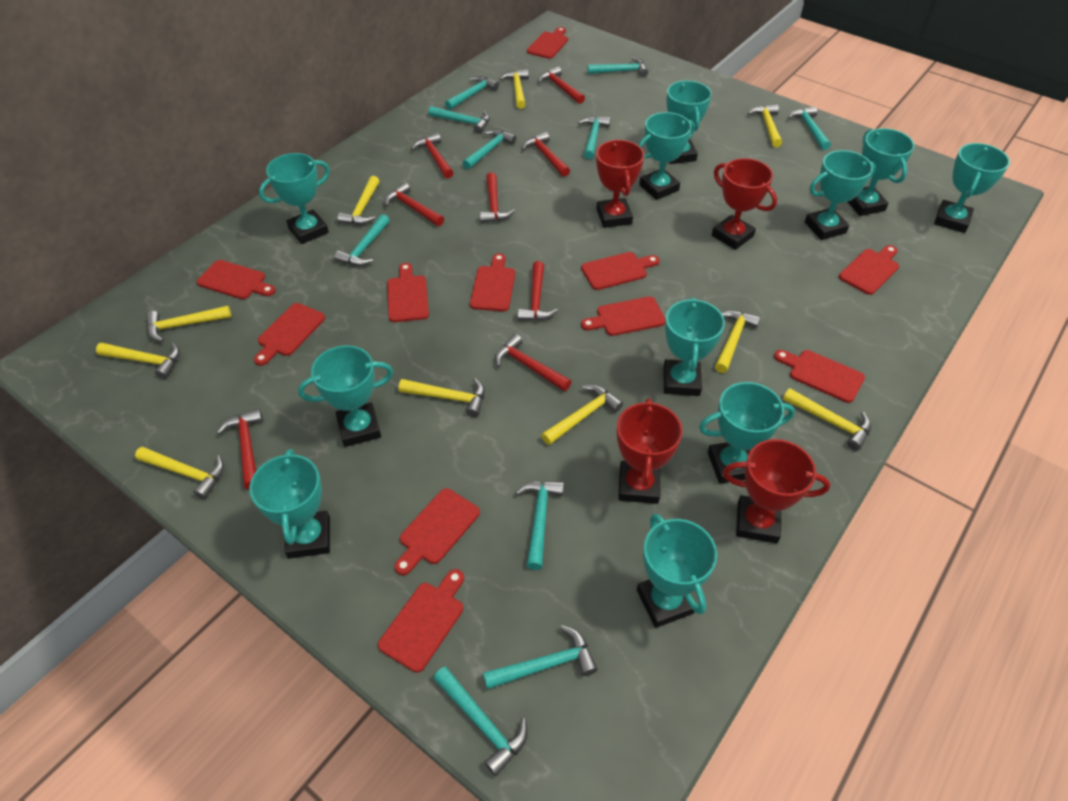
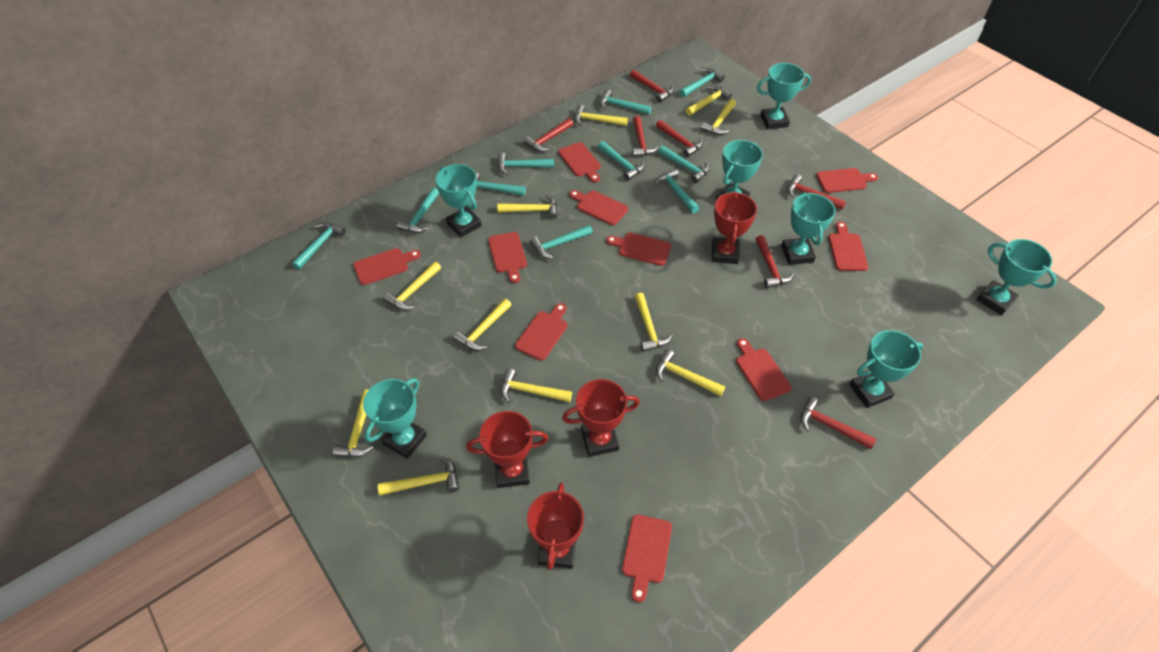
red cutting board: 11 -> 10
red hammer: 8 -> 7
turquoise trophy: 11 -> 7
yellow hammer: 10 -> 11

